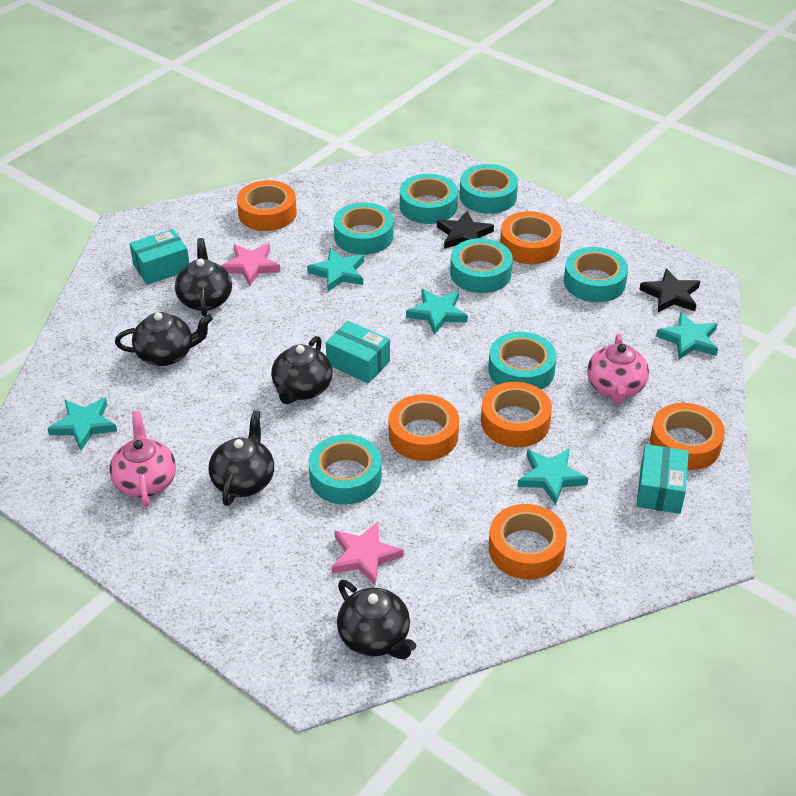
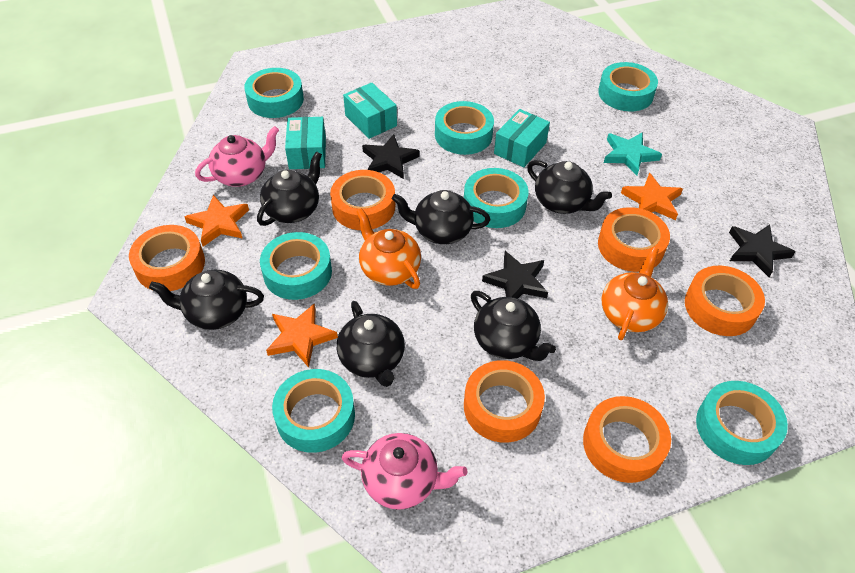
black star: 2 -> 3
black teapot: 5 -> 6
orange star: 0 -> 3
orange teapot: 0 -> 2
pink star: 2 -> 0
turquoise star: 5 -> 1

